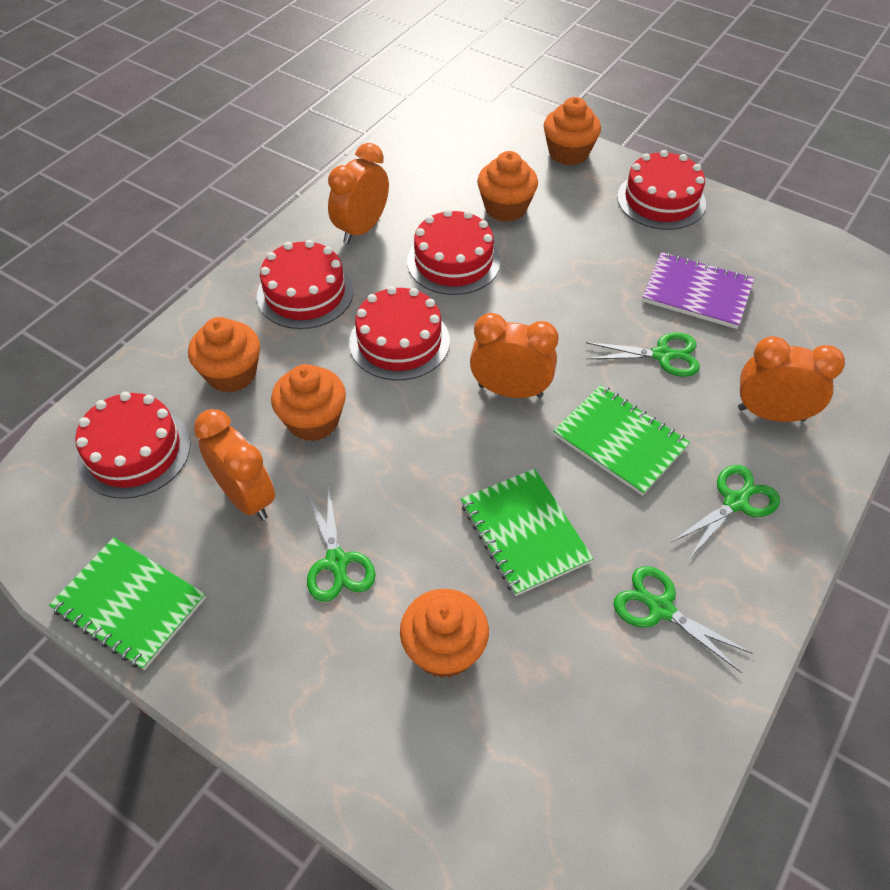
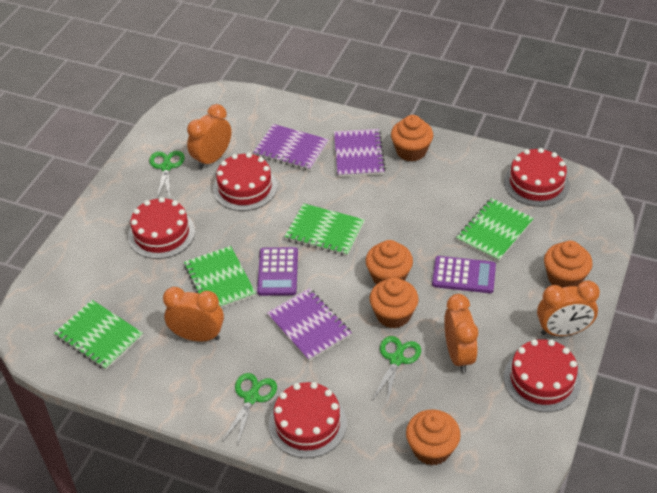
green notebook: 3 -> 4
green scissors: 4 -> 3
purple calculator: 0 -> 2
purple notebook: 1 -> 3

